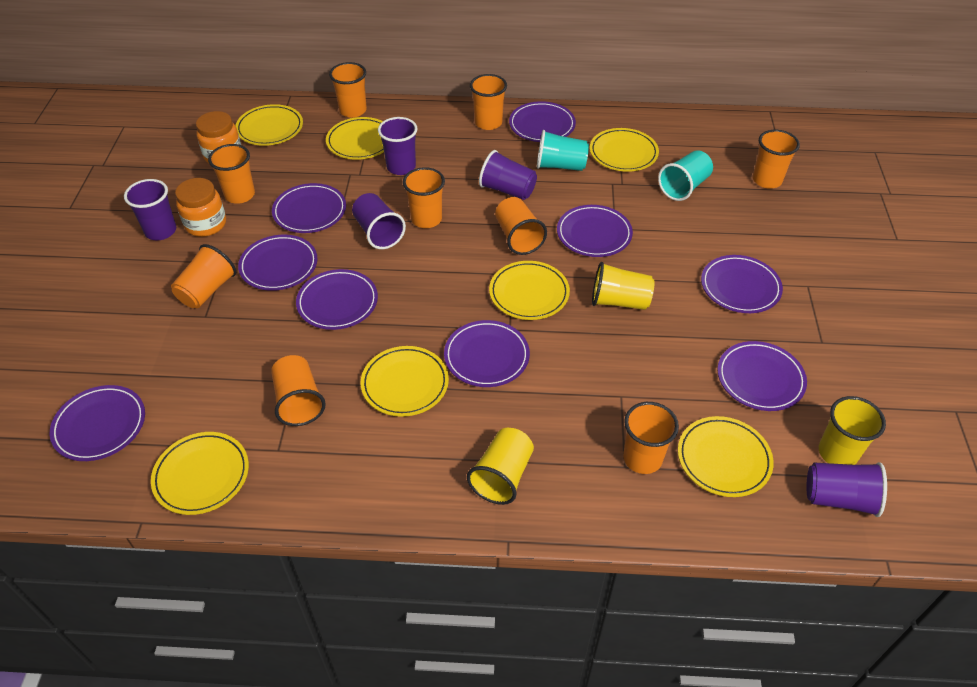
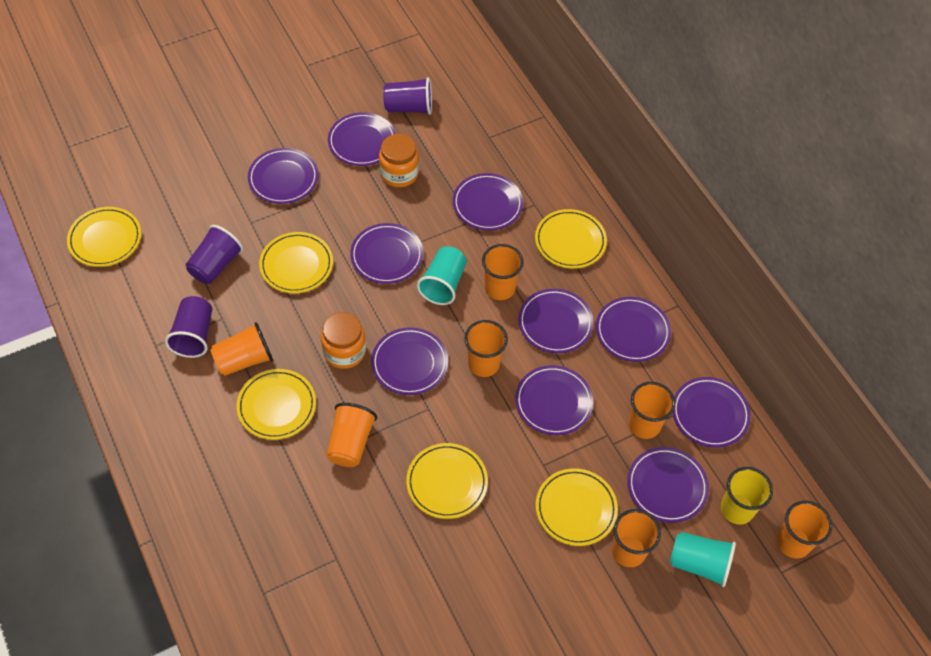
orange cup: 9 -> 7
purple cup: 5 -> 3
purple plate: 9 -> 10
yellow cup: 3 -> 1
yellow plate: 7 -> 6

